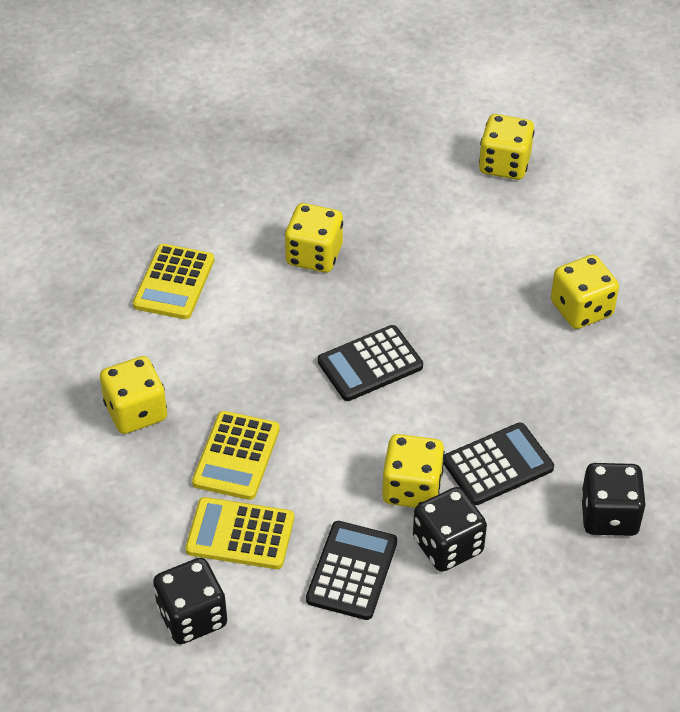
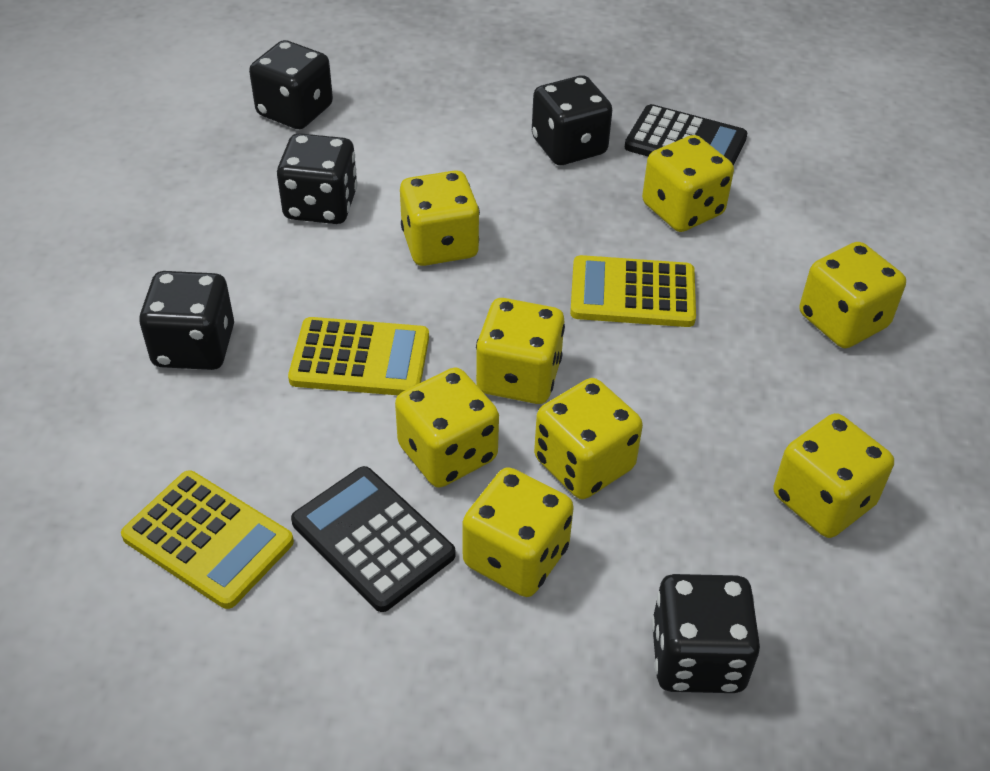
black calculator: 3 -> 2
black dice: 3 -> 5
yellow dice: 5 -> 8

